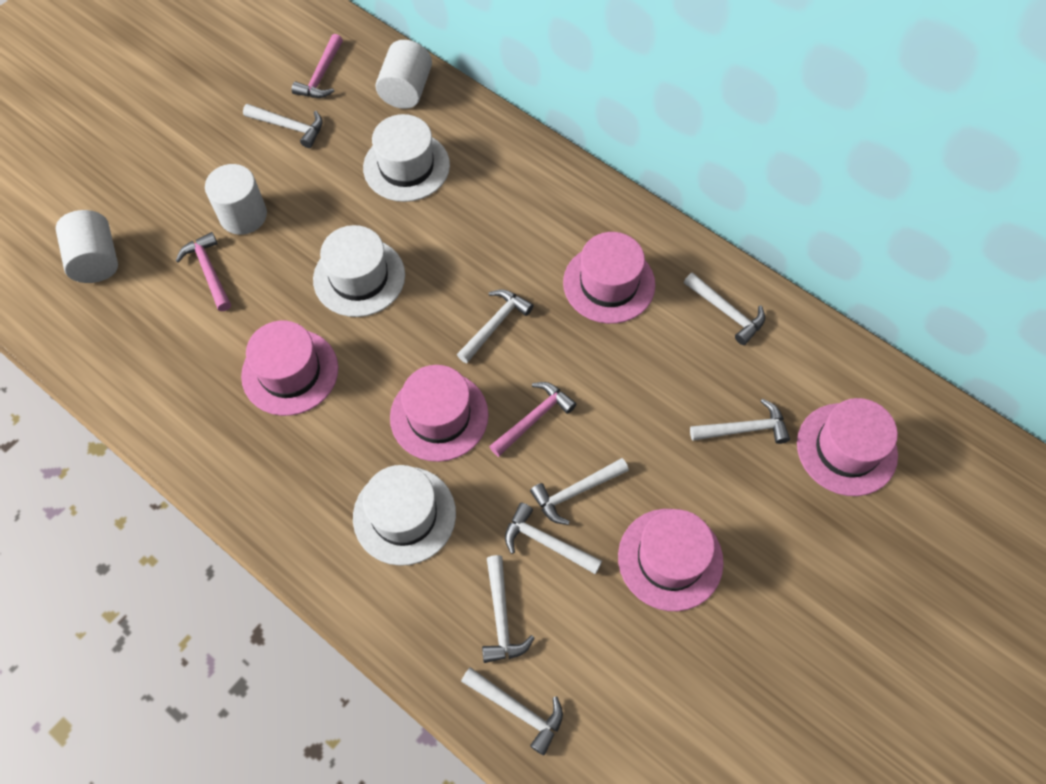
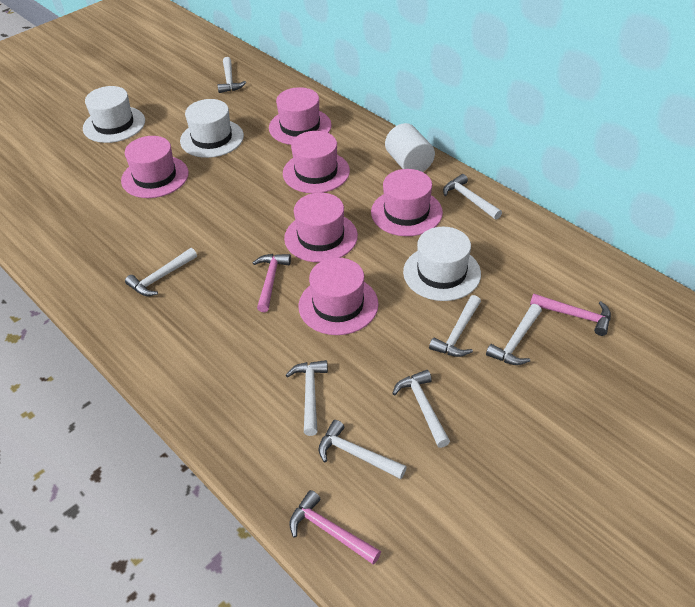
pink hat: 5 -> 6
white cylinder: 3 -> 1

